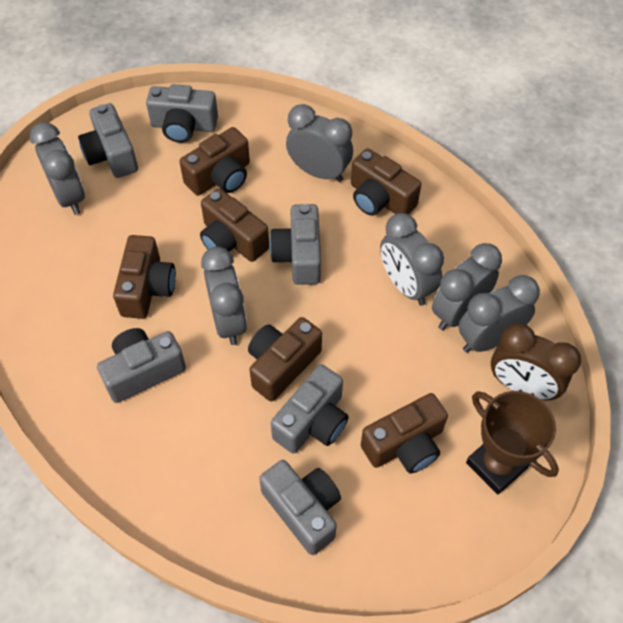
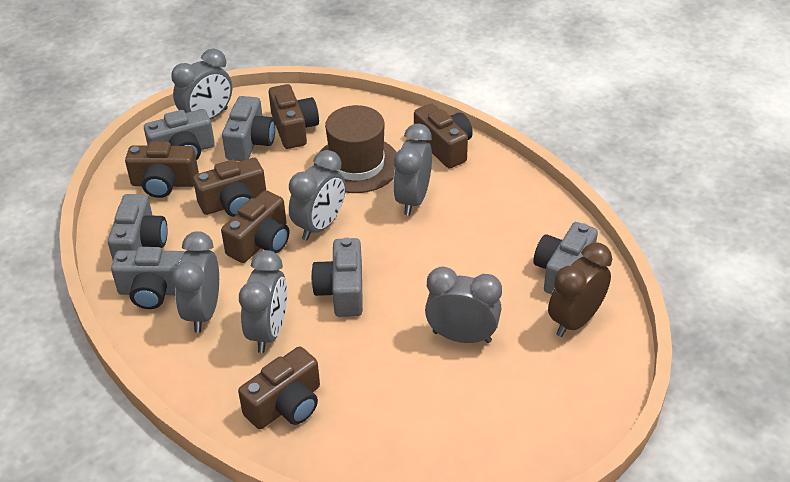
brown hat: 0 -> 1
brown trophy: 1 -> 0

